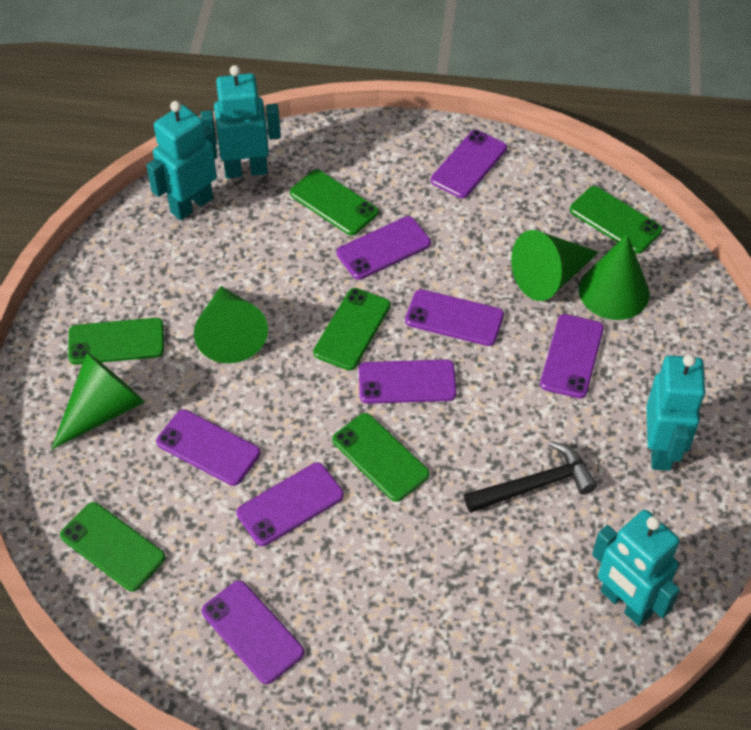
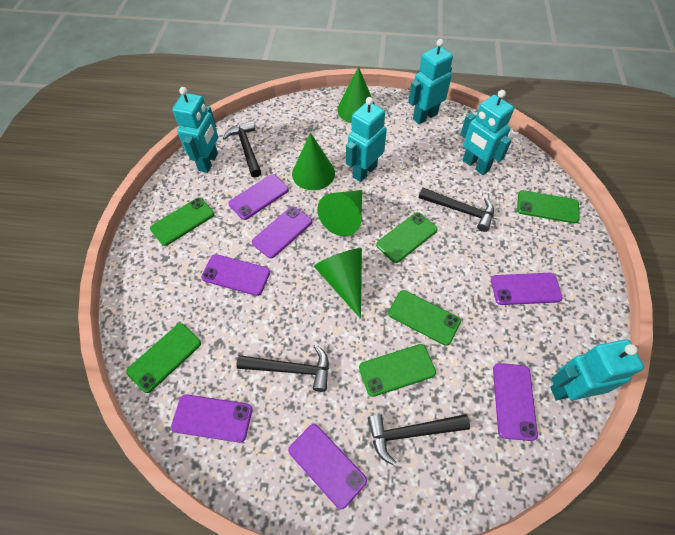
black hammer: 1 -> 4
purple phone: 8 -> 7
turquoise robot: 4 -> 5

